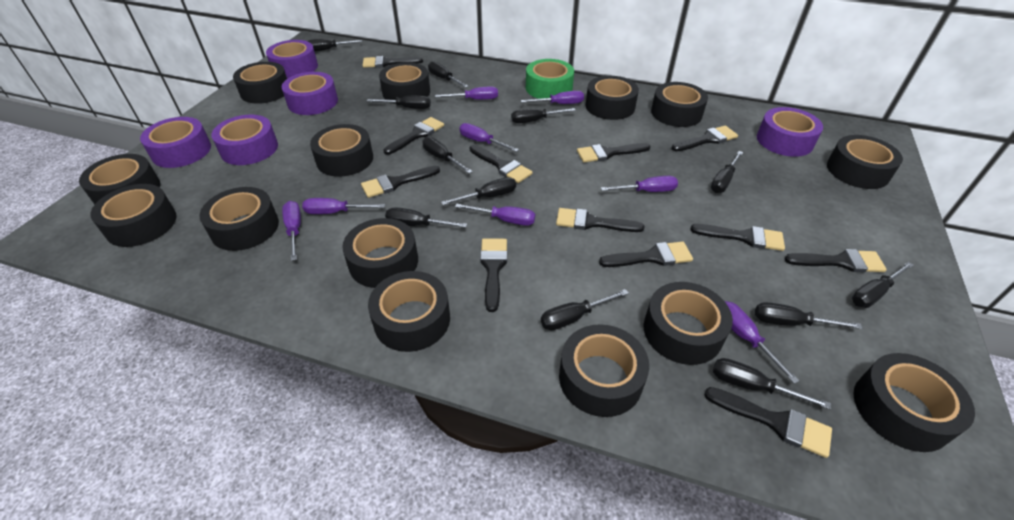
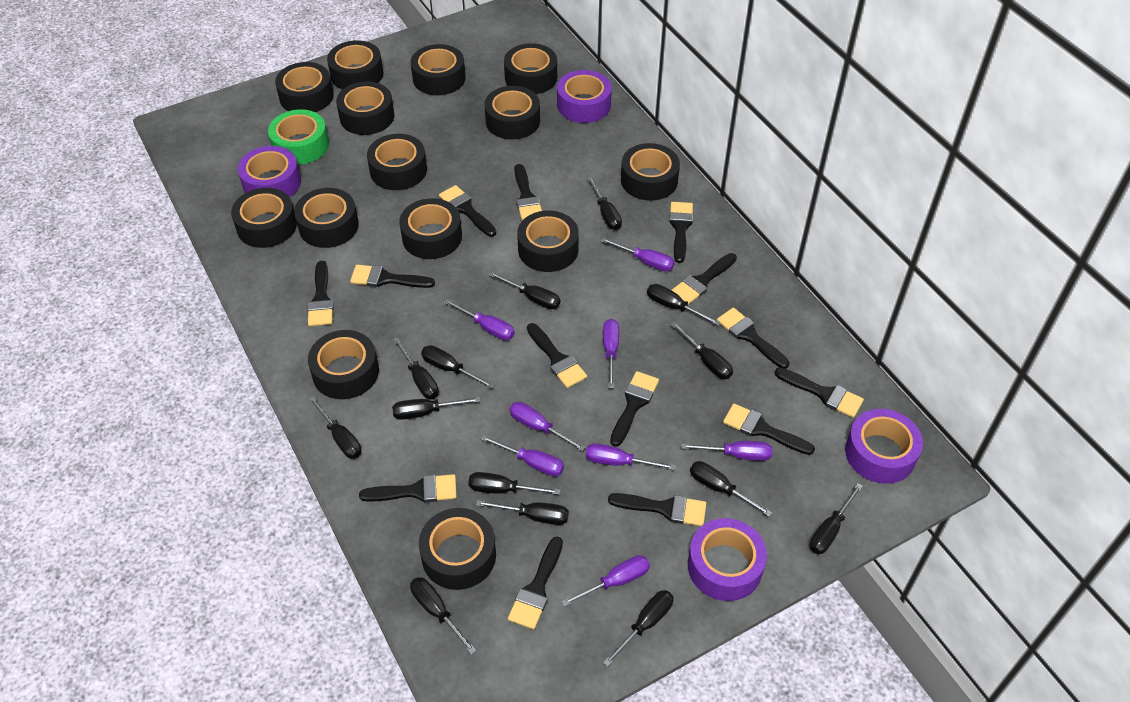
black brush: 12 -> 14
black screwdriver: 12 -> 14
purple tape: 5 -> 4

